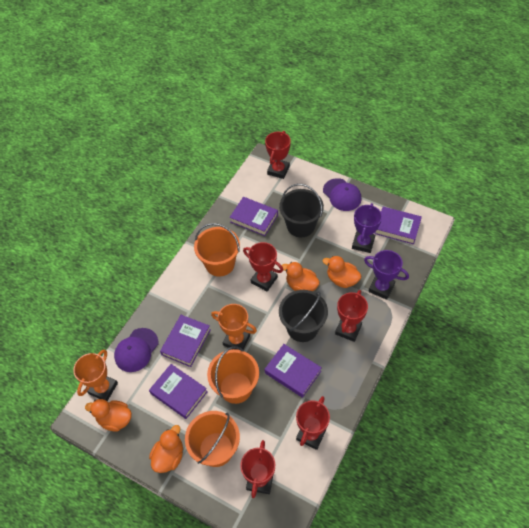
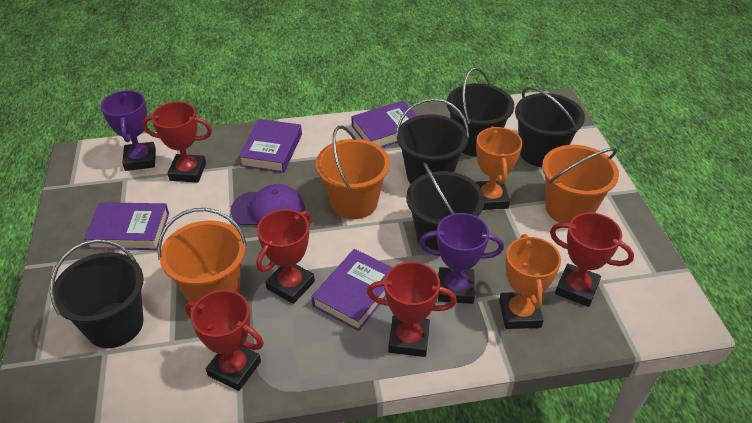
black bucket: 2 -> 5
orange duck: 4 -> 0
purple book: 5 -> 4
purple cap: 2 -> 1

